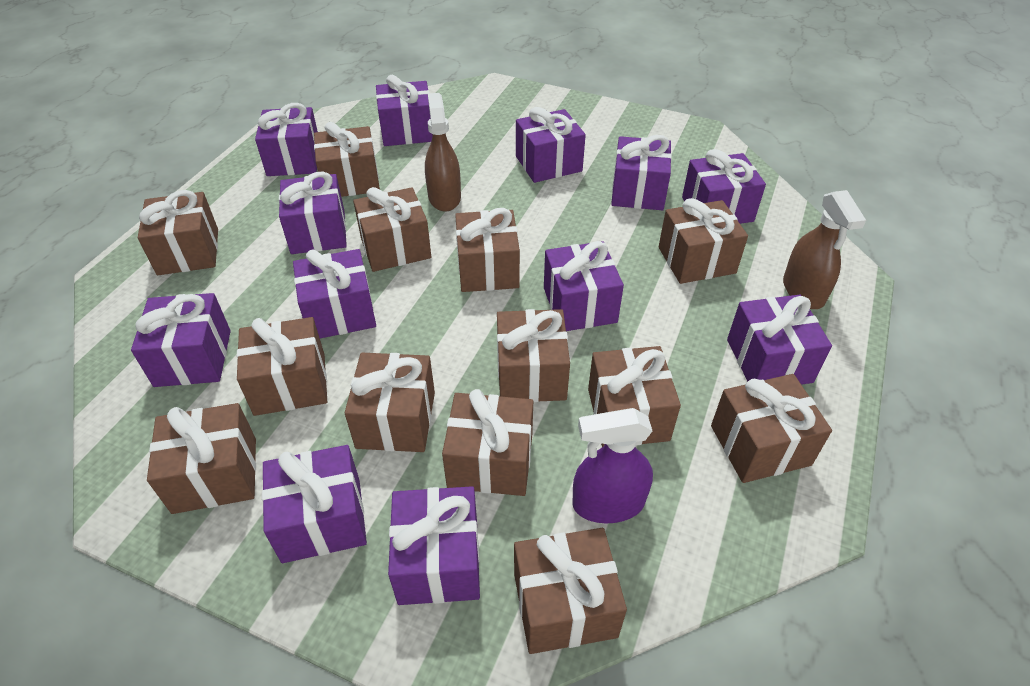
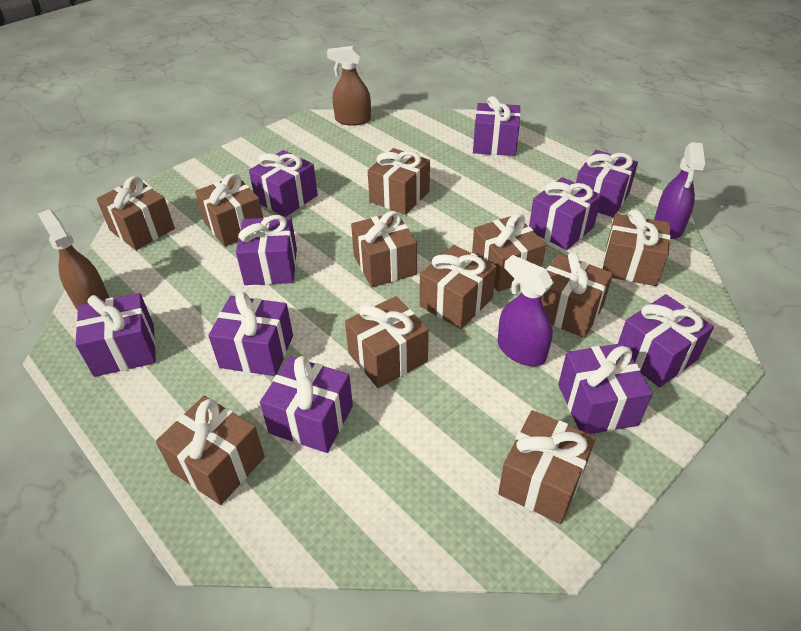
brown gift: 13 -> 11
purple gift: 12 -> 10
purple spray bottle: 1 -> 2

